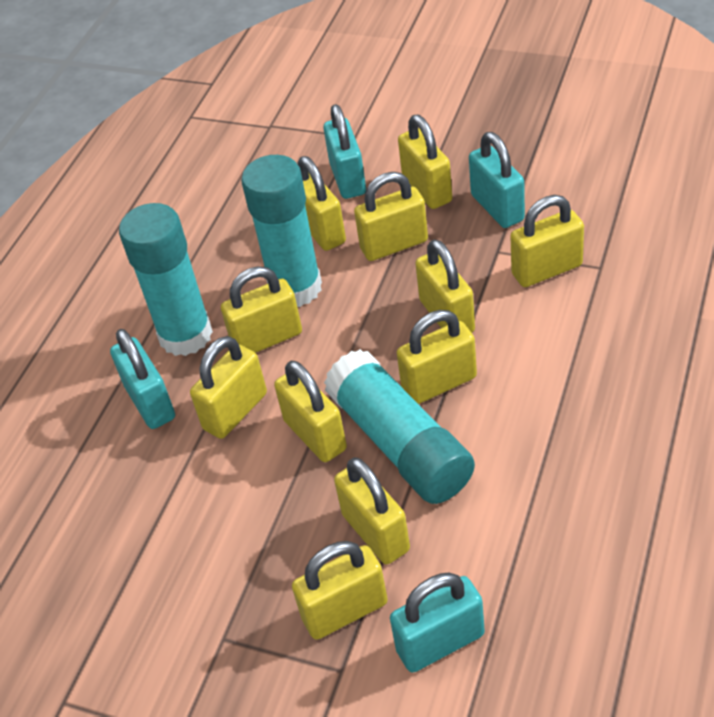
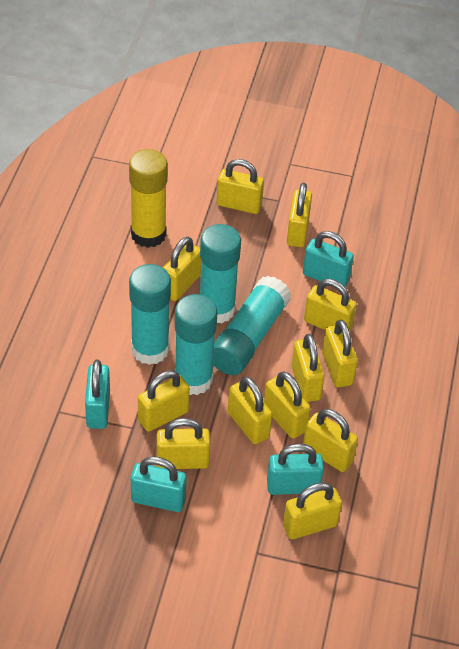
turquoise glue stick: 3 -> 4
yellow glue stick: 0 -> 1
yellow padlock: 11 -> 12

